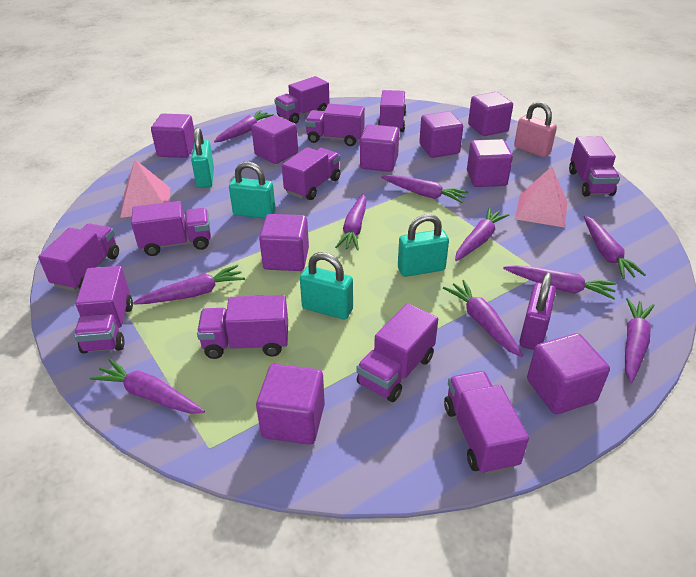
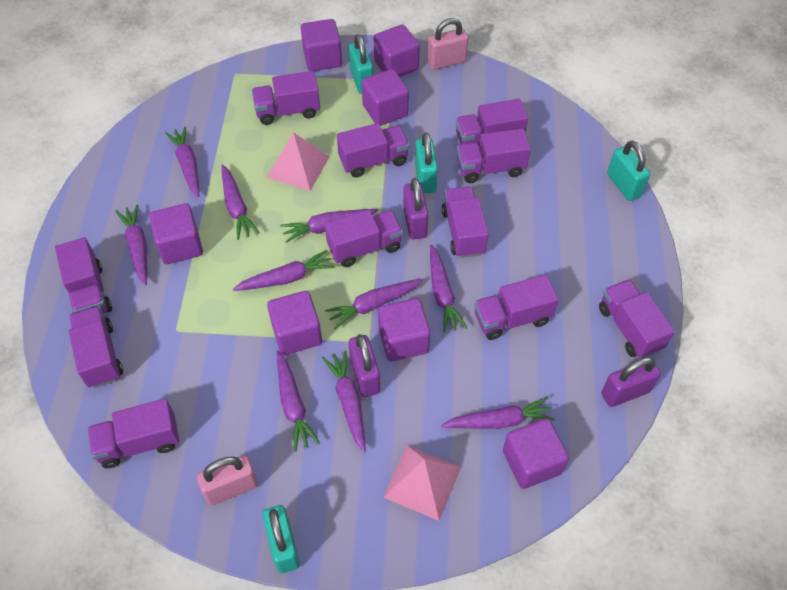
pink padlock: 1 -> 2
purple cube: 9 -> 7
purple padlock: 1 -> 3

